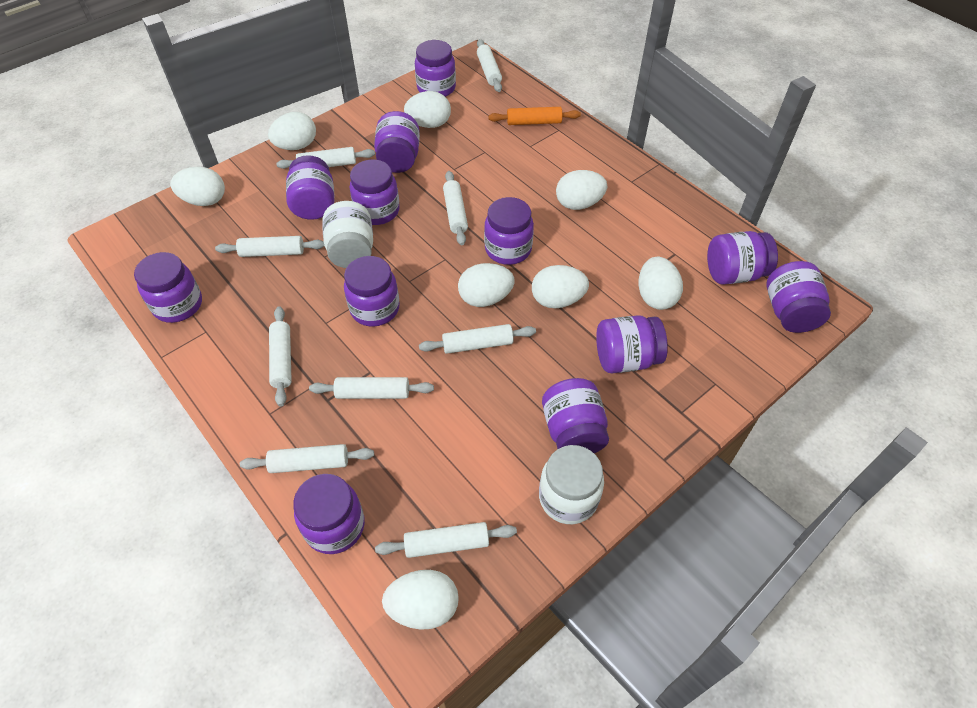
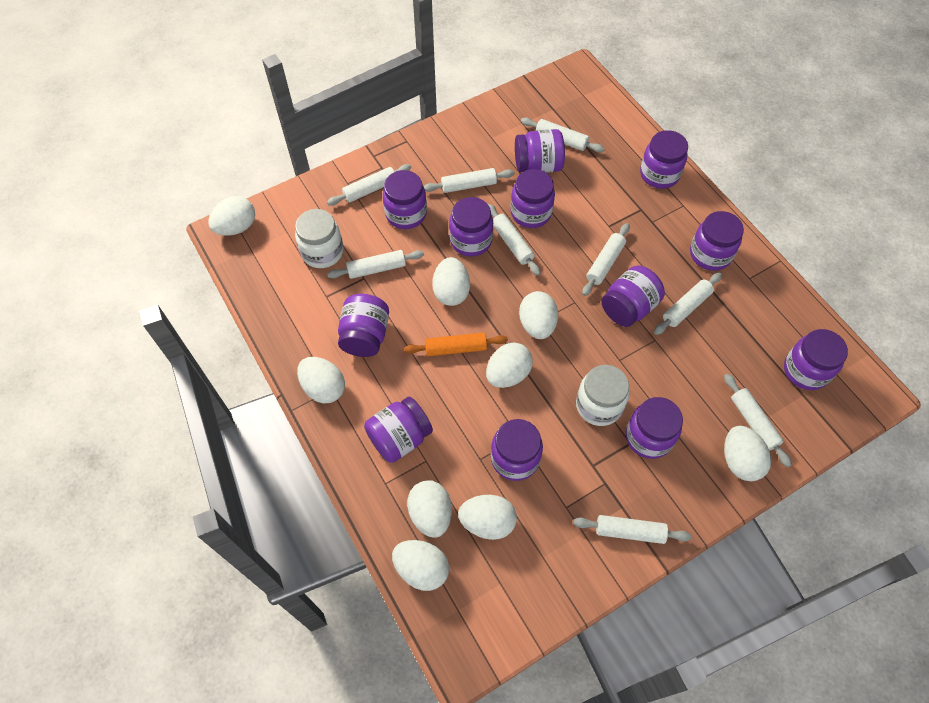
white egg: 8 -> 9

